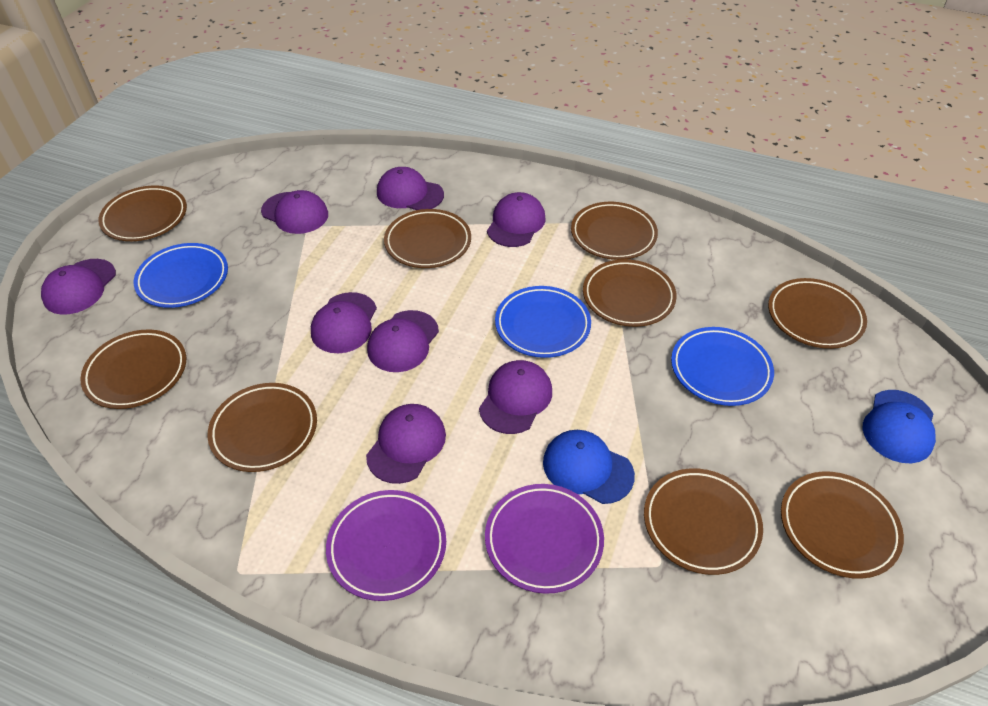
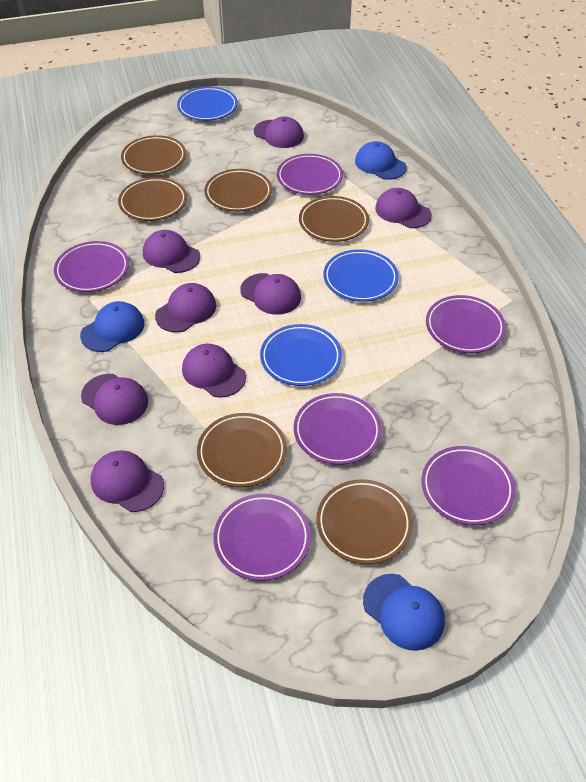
blue cap: 2 -> 3
brown plate: 9 -> 6
purple plate: 2 -> 6

